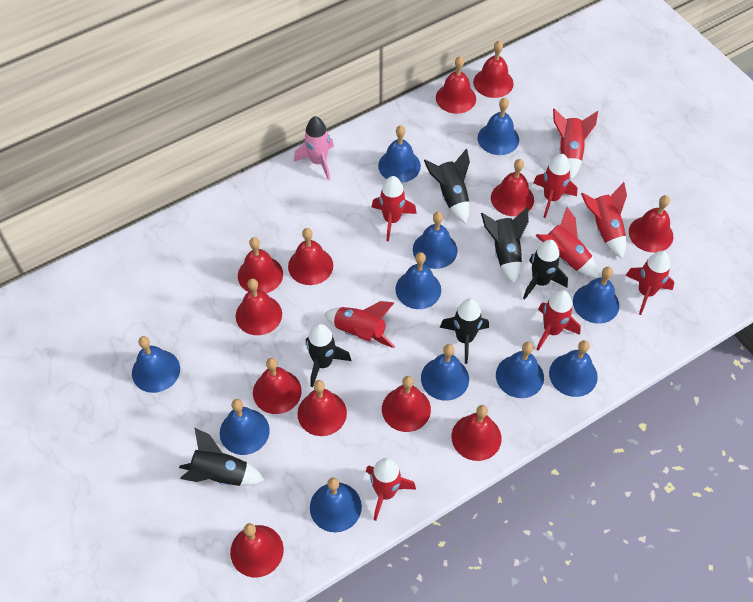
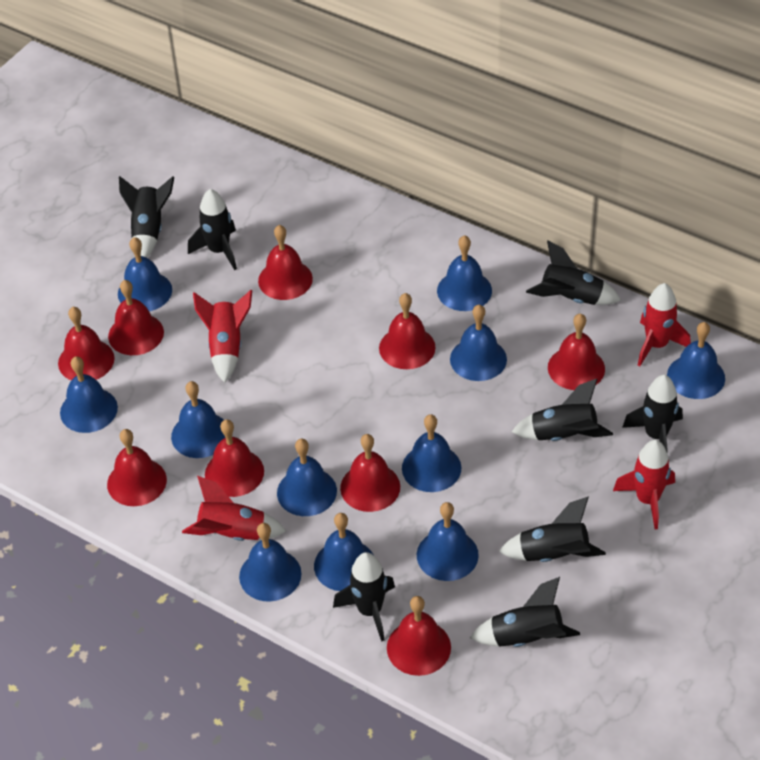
black rocket: 6 -> 8
pink rocket: 1 -> 0
red bell: 12 -> 9
red rocket: 9 -> 4

